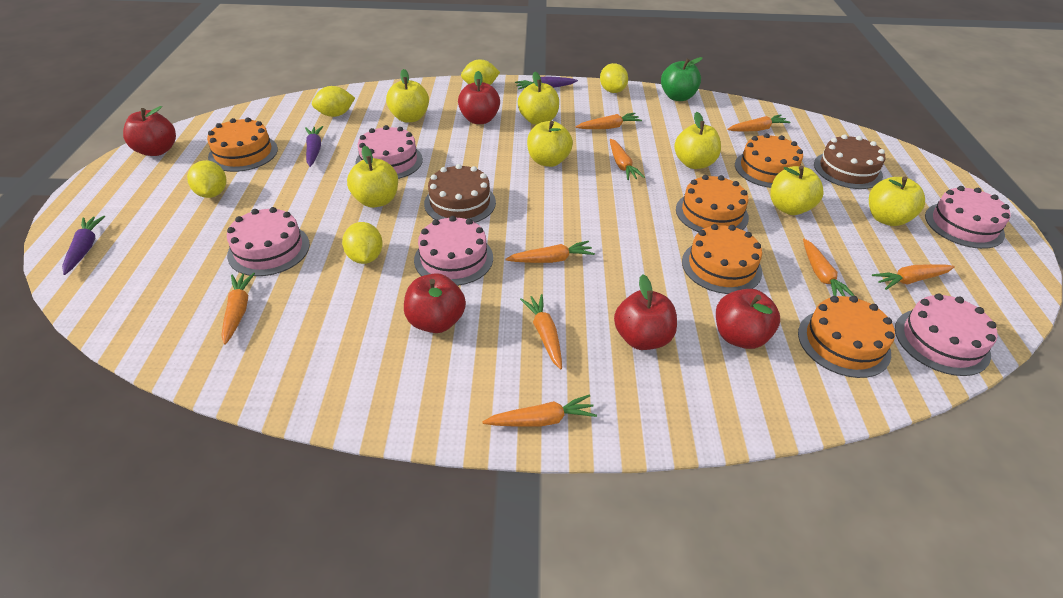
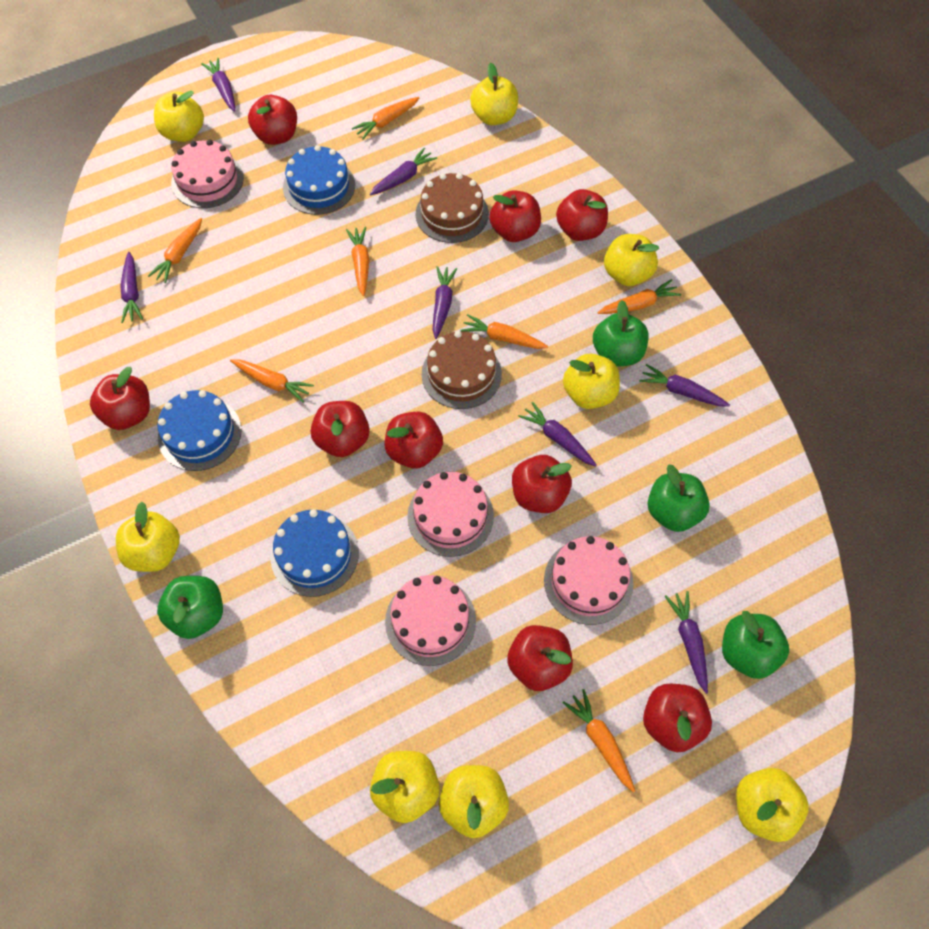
blue cake: 0 -> 3
green apple: 1 -> 4
orange cake: 5 -> 0
orange carrot: 9 -> 7
pink cake: 5 -> 4
purple carrot: 3 -> 7
red apple: 5 -> 9
yellow apple: 7 -> 8
yellow lemon: 5 -> 0

